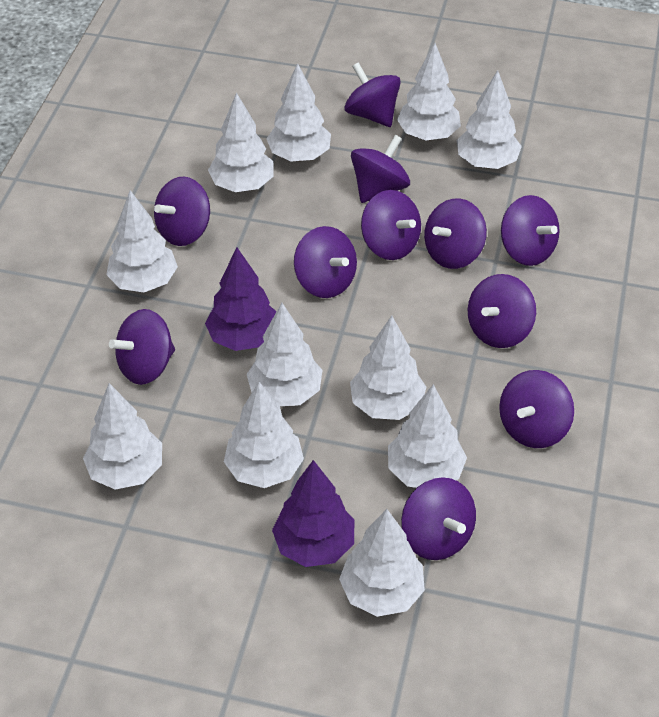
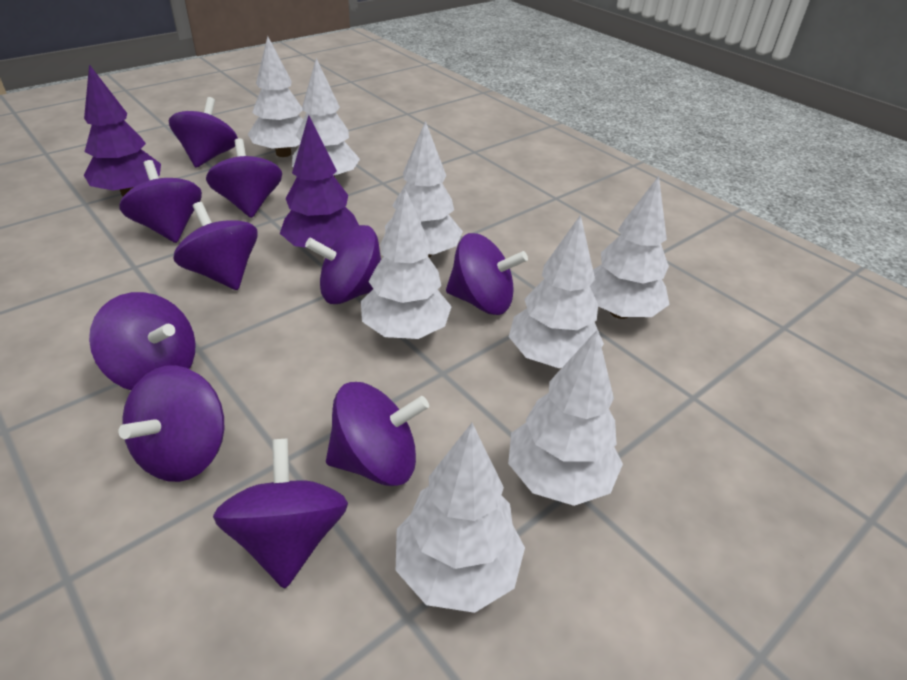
purple spinning top: 11 -> 10
white tree: 11 -> 8

